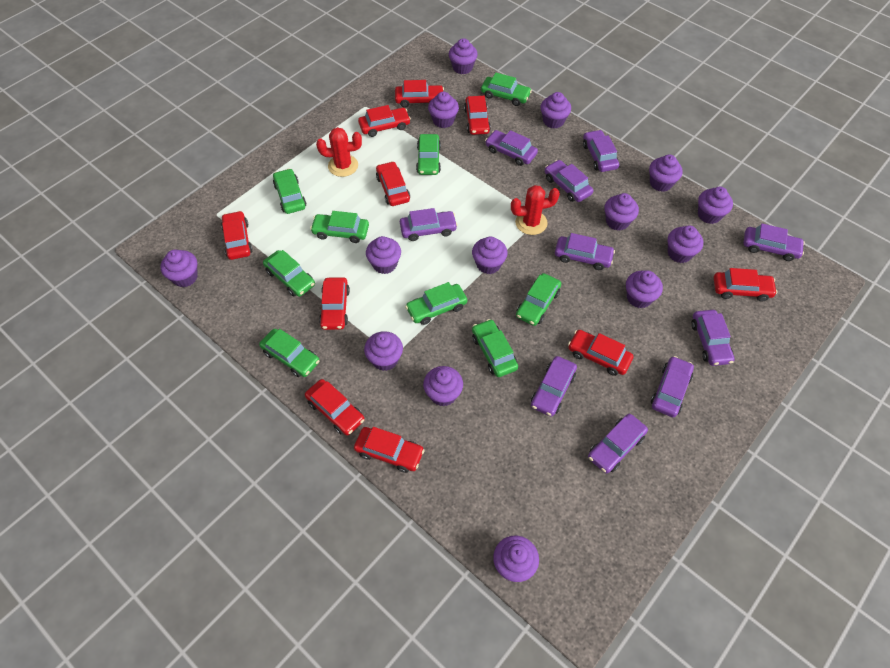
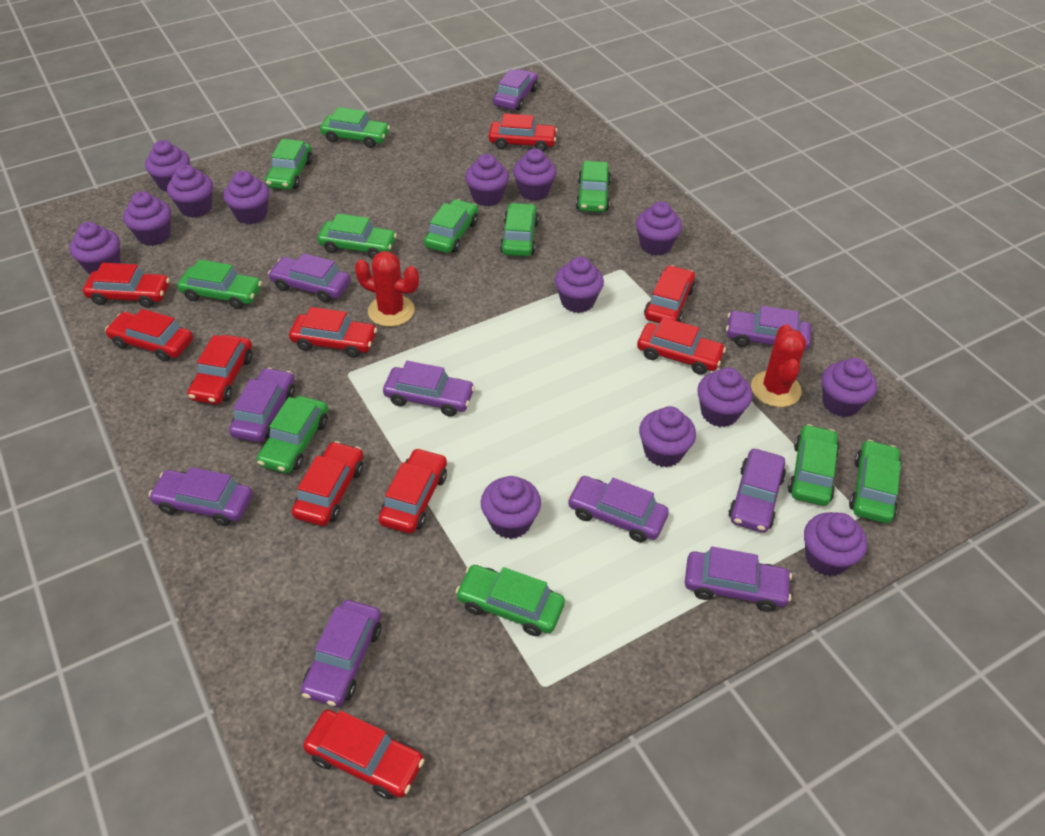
green car: 9 -> 11

